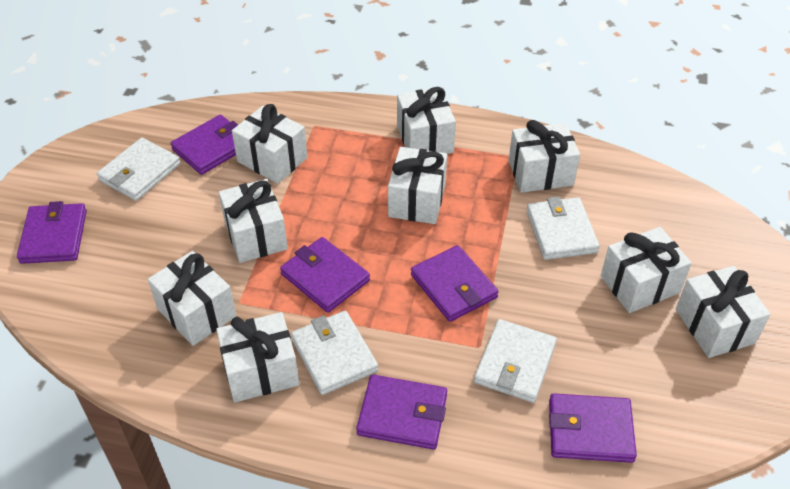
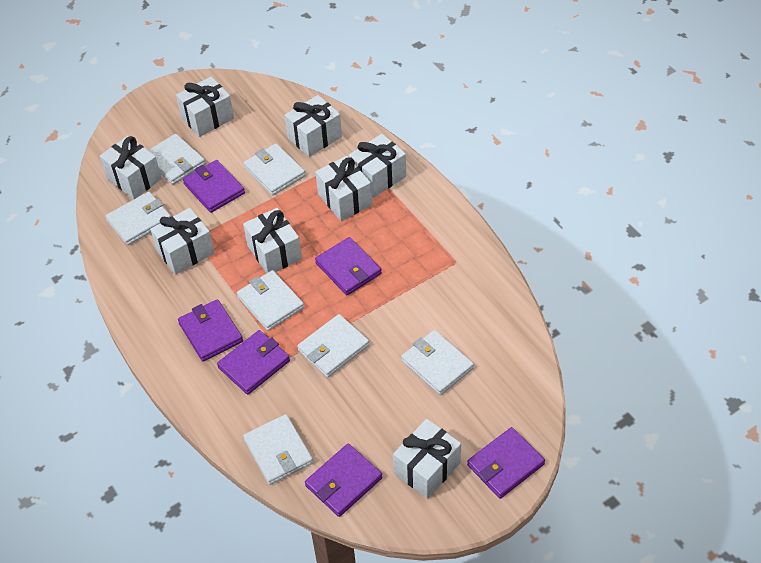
white gift: 9 -> 8
white wallet: 4 -> 7

